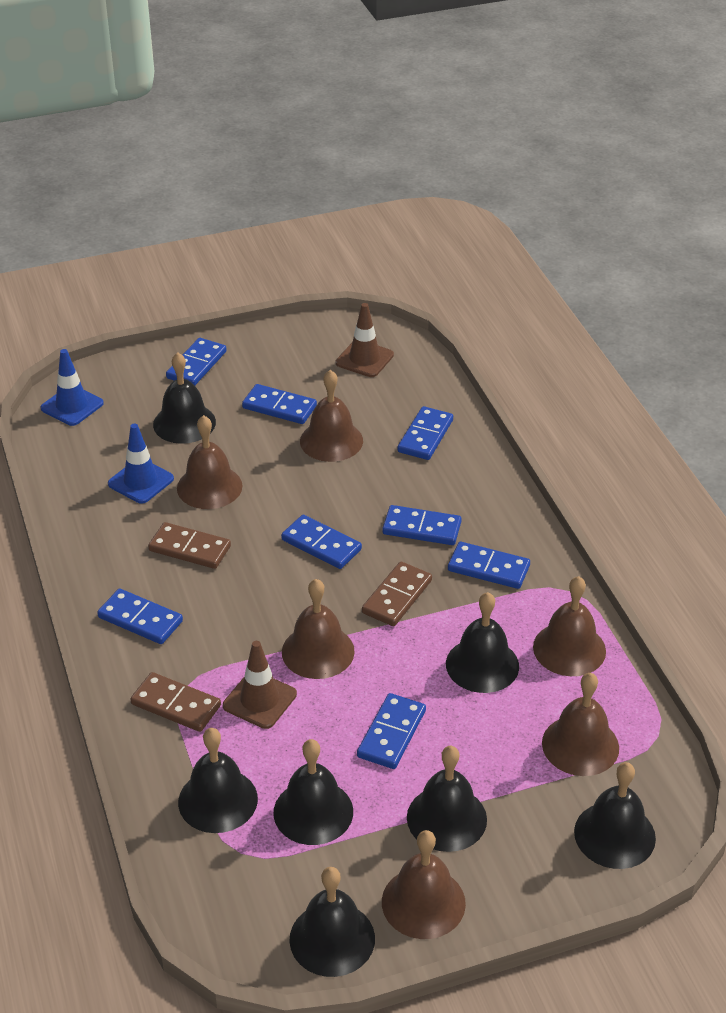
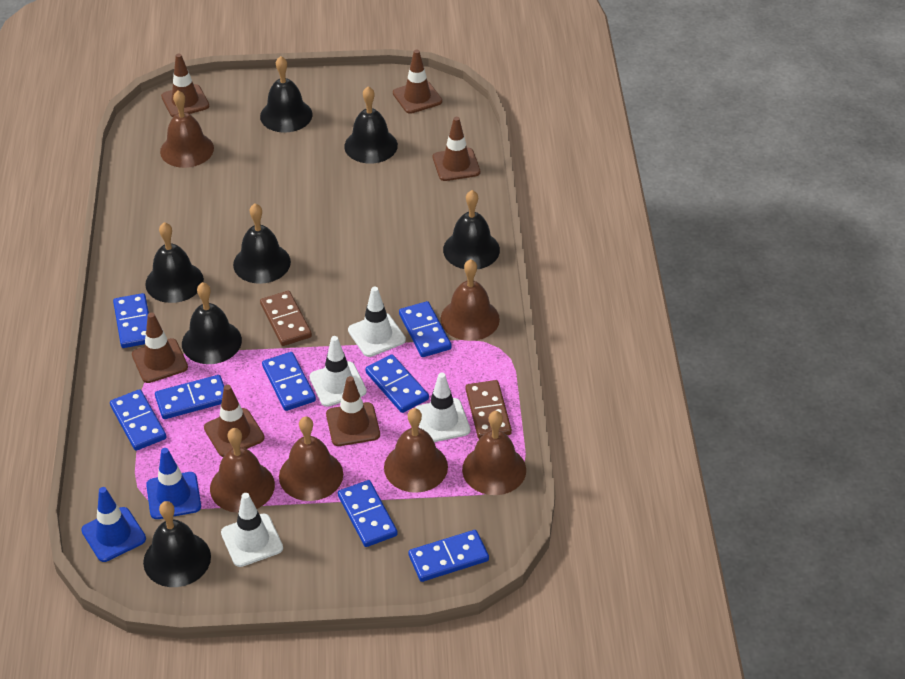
brown domino: 3 -> 2
brown traffic cone: 2 -> 6
white traffic cone: 0 -> 4

